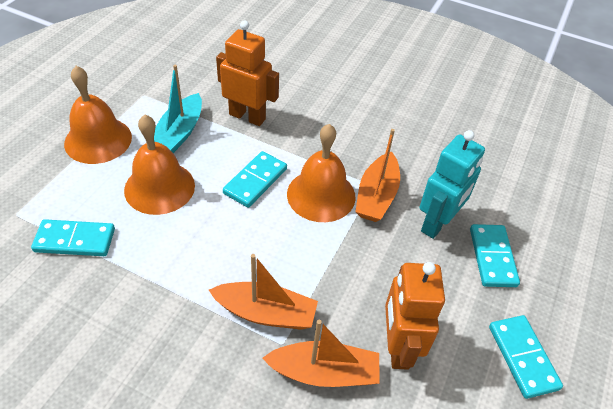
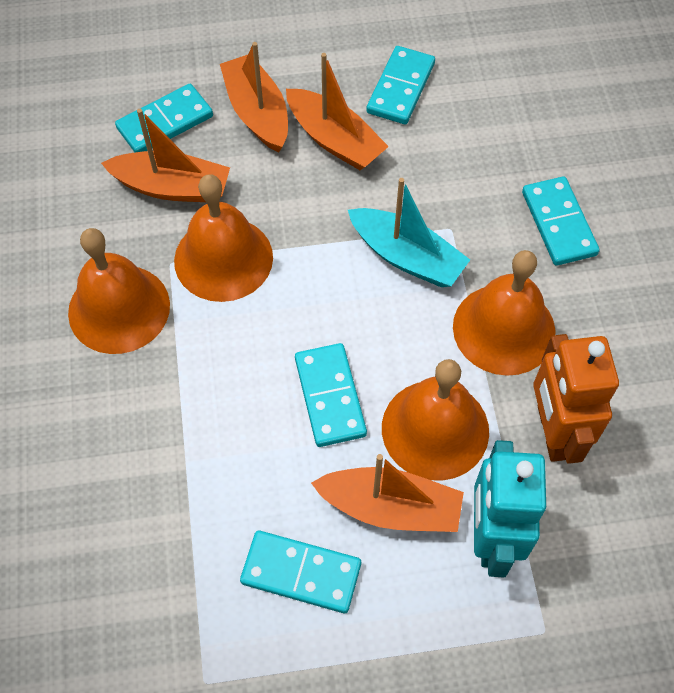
orange bell: 3 -> 4
orange boat: 3 -> 4
orange robot: 2 -> 1
turquoise domino: 4 -> 5

